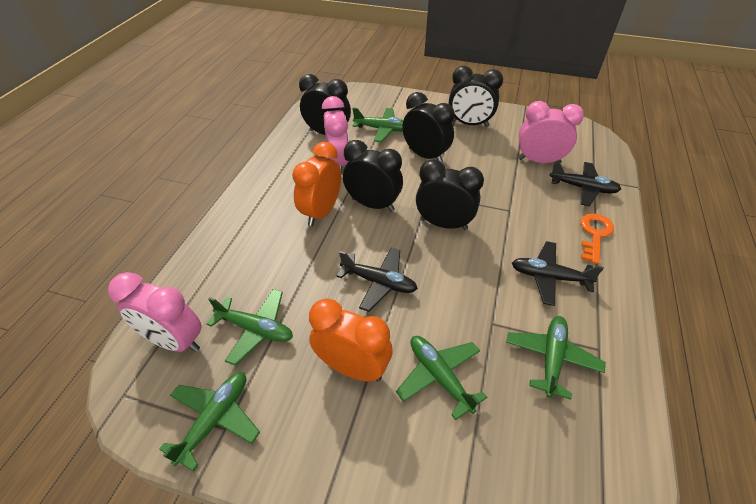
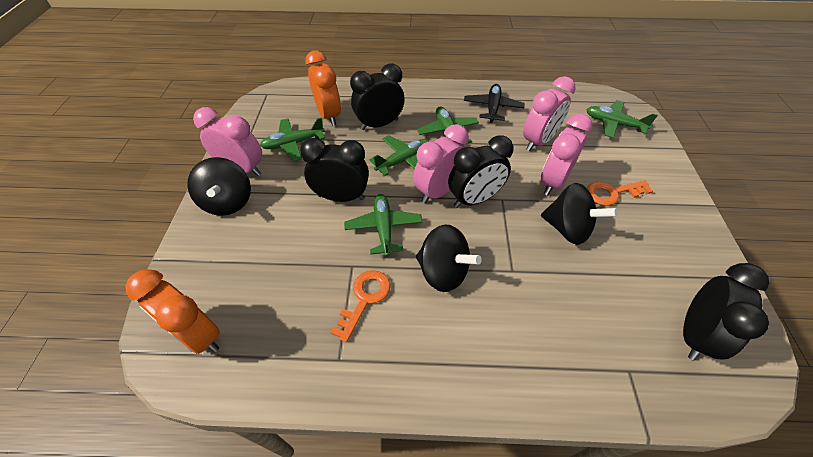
black clock: 5 -> 4
black plane: 3 -> 1
black spinning top: 0 -> 3
orange key: 1 -> 2
pink clock: 3 -> 4

